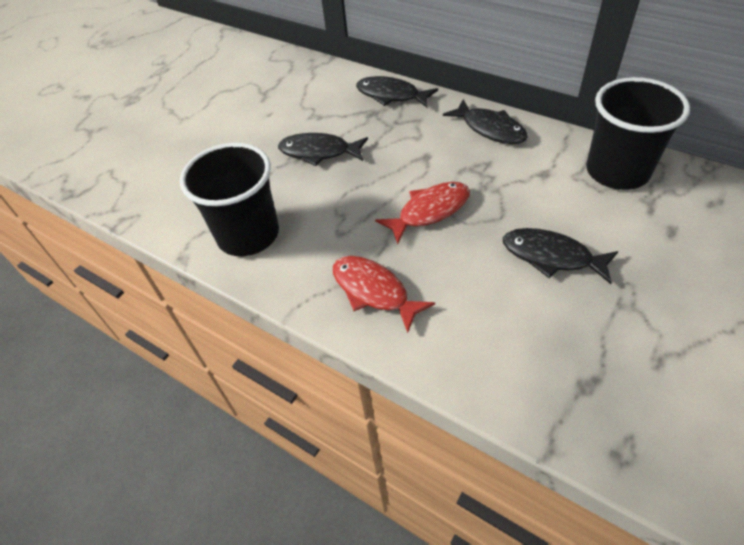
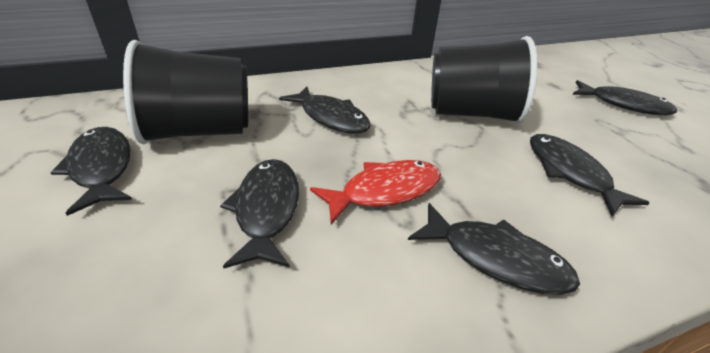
black fish: 4 -> 6
red fish: 2 -> 1

